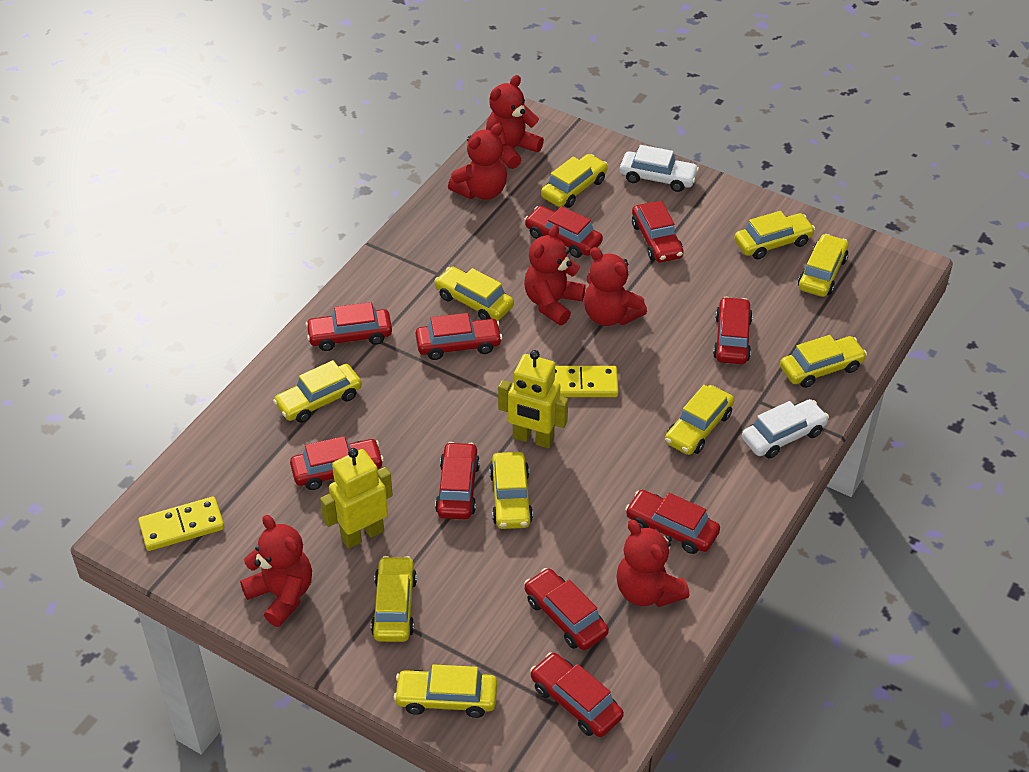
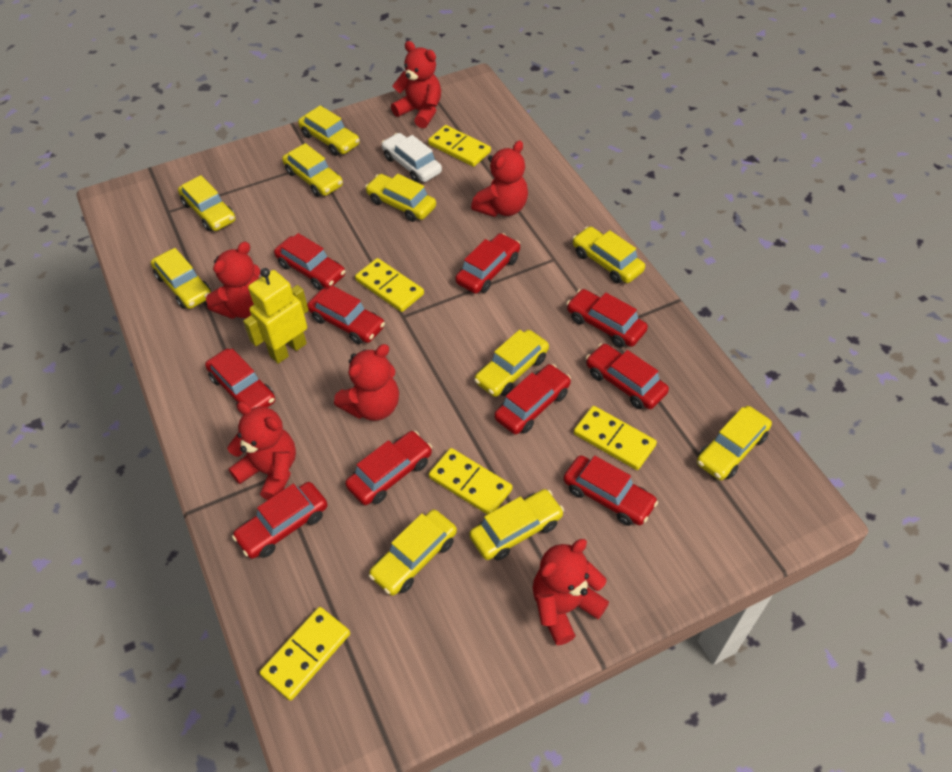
white car: 2 -> 1
yellow domino: 2 -> 5
yellow robot: 2 -> 1

